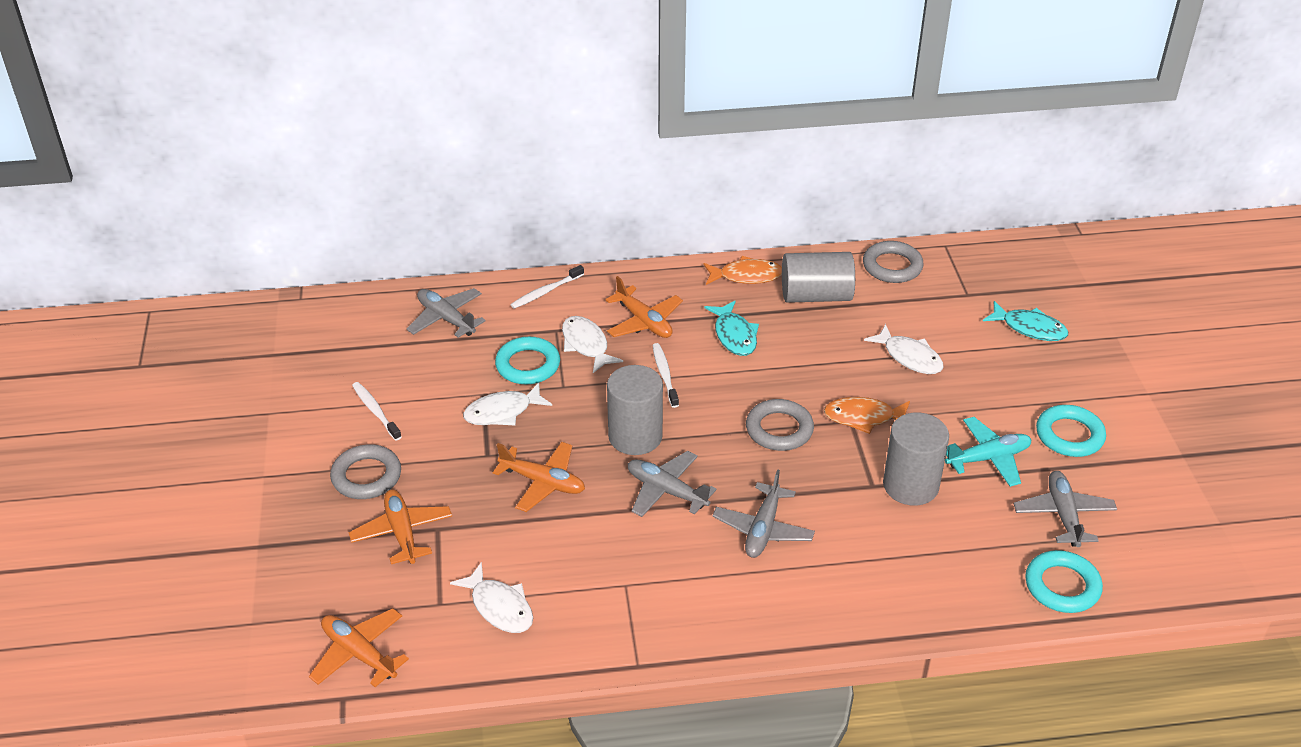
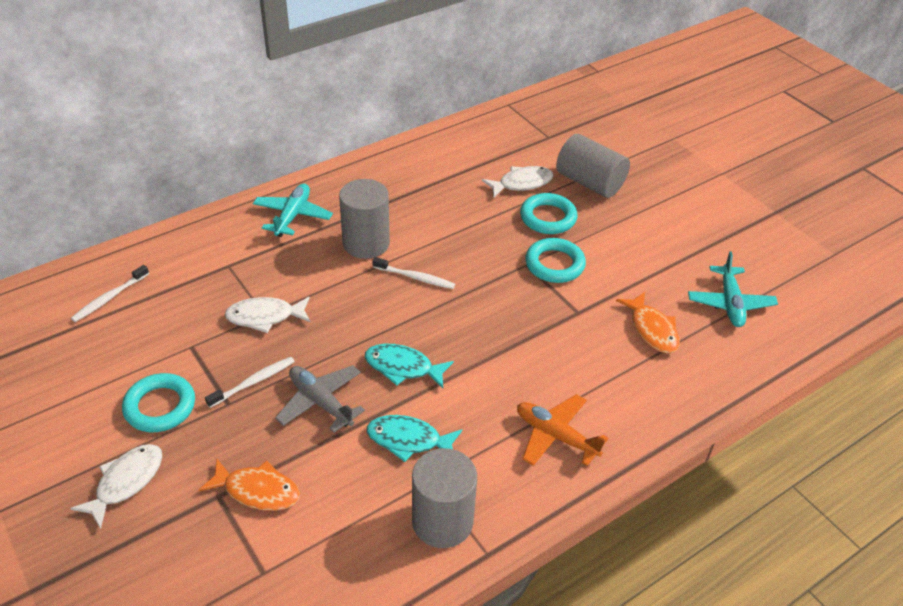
grey plane: 4 -> 1
grey ring: 3 -> 0
orange plane: 4 -> 1
turquoise plane: 1 -> 2
white fish: 4 -> 3

